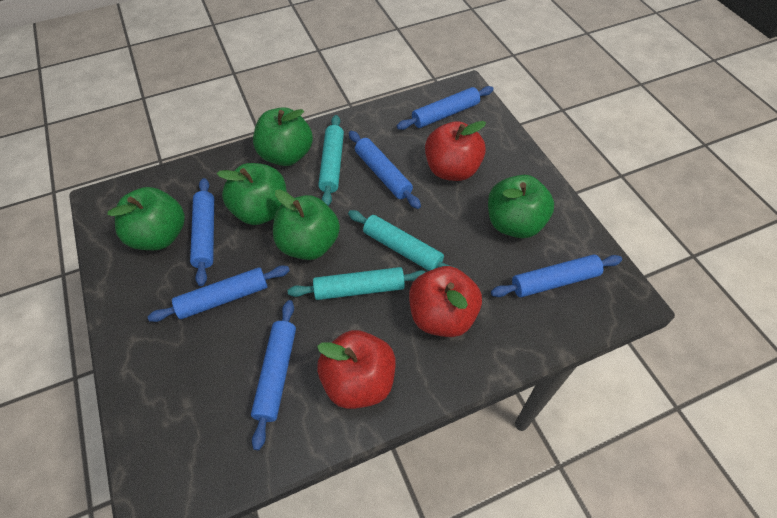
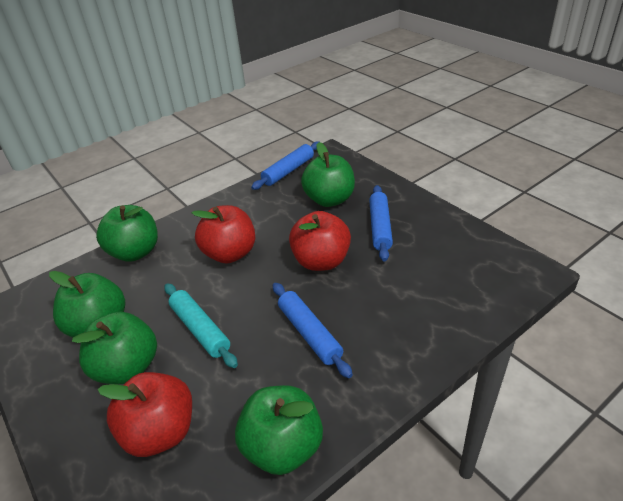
blue rolling pin: 6 -> 3
turquoise rolling pin: 3 -> 1

